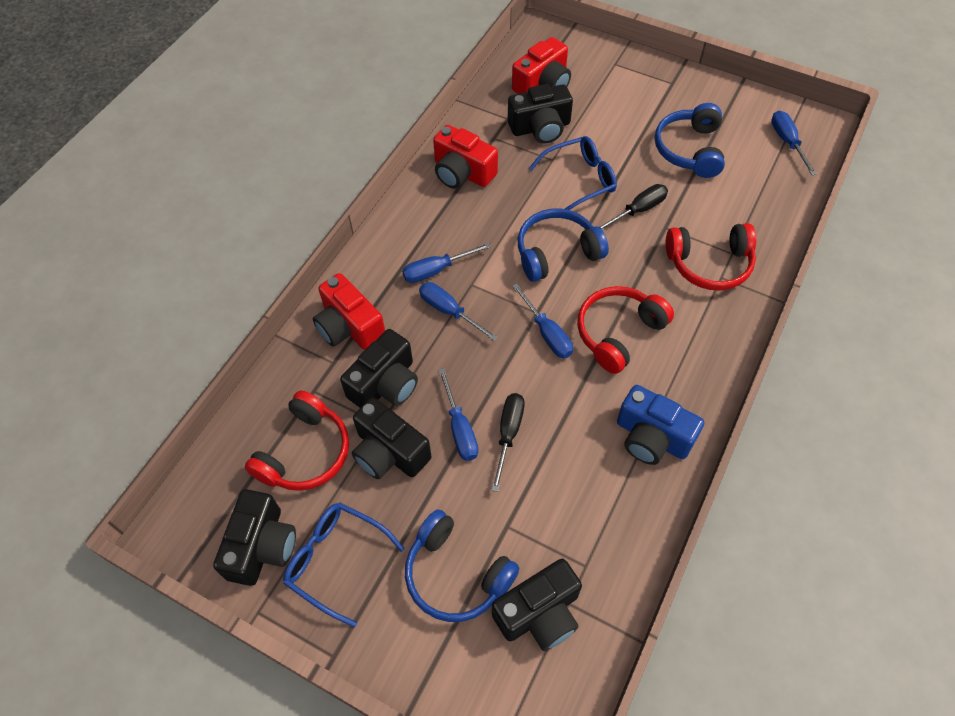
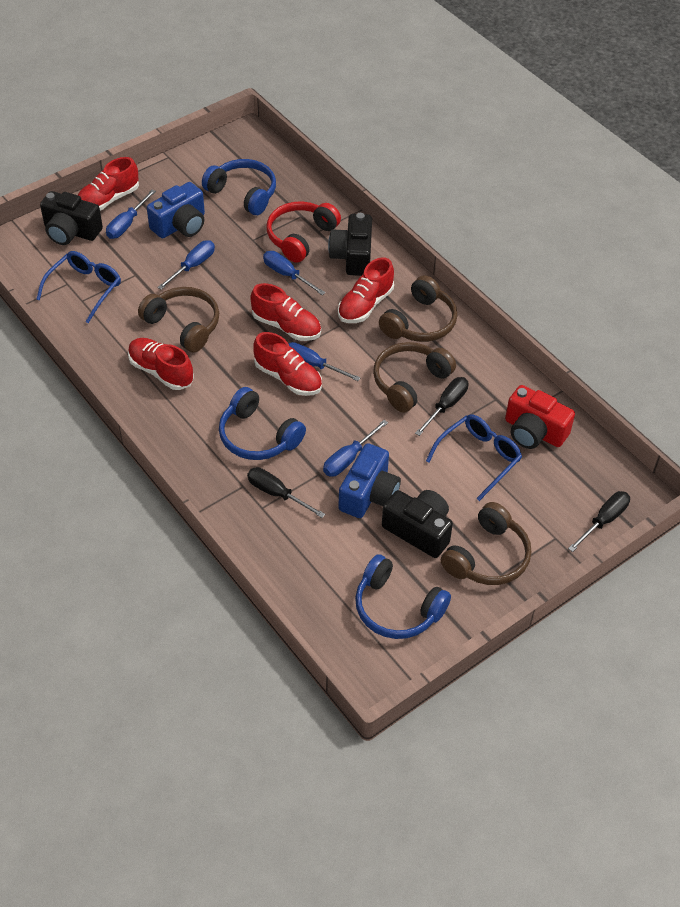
black camera: 5 -> 3
black screwdriver: 2 -> 3
blue camera: 1 -> 2
brown headphones: 0 -> 4
red camera: 3 -> 1
red headphones: 3 -> 1
red shoe: 0 -> 5

